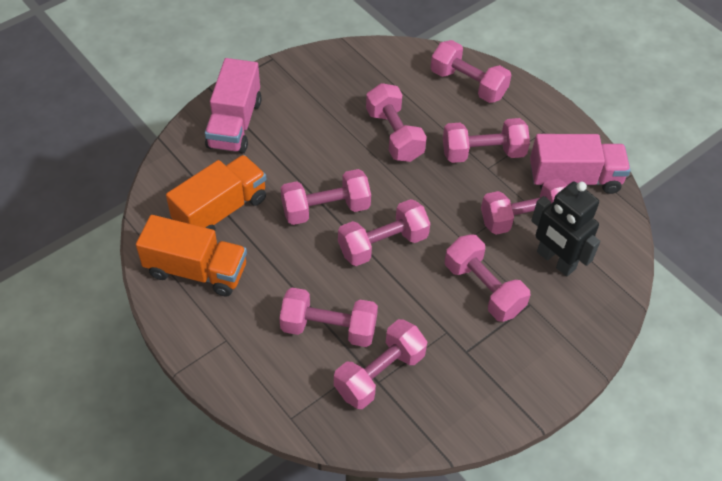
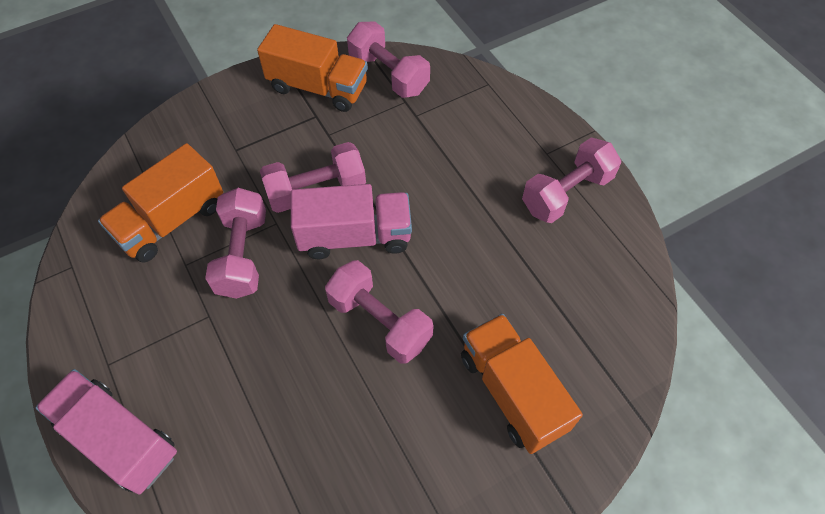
black robot: 1 -> 0
orange truck: 2 -> 3
pink dumbbell: 9 -> 5

